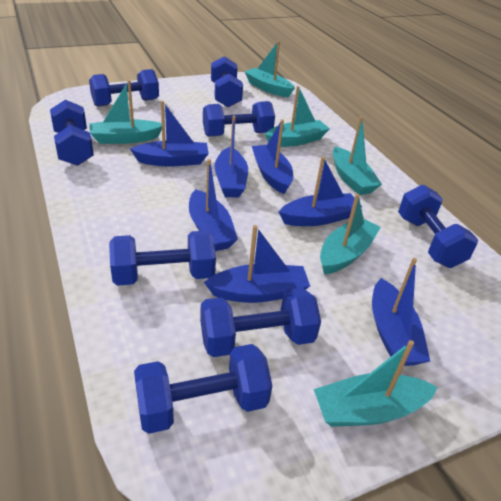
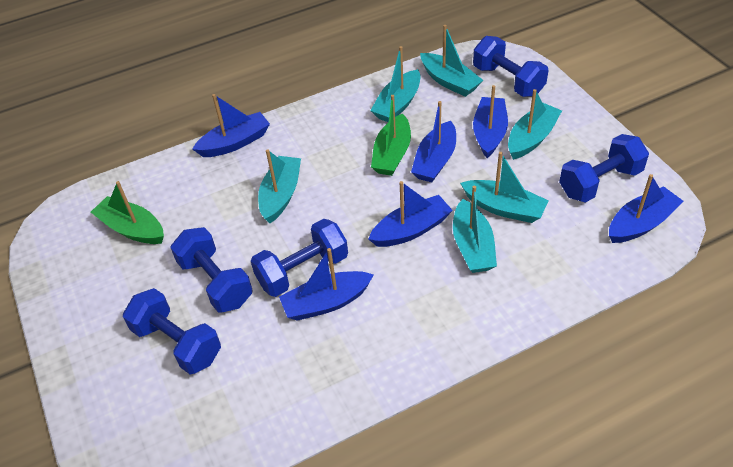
blue boat: 7 -> 6
blue dumbbell: 8 -> 5
green boat: 0 -> 2

